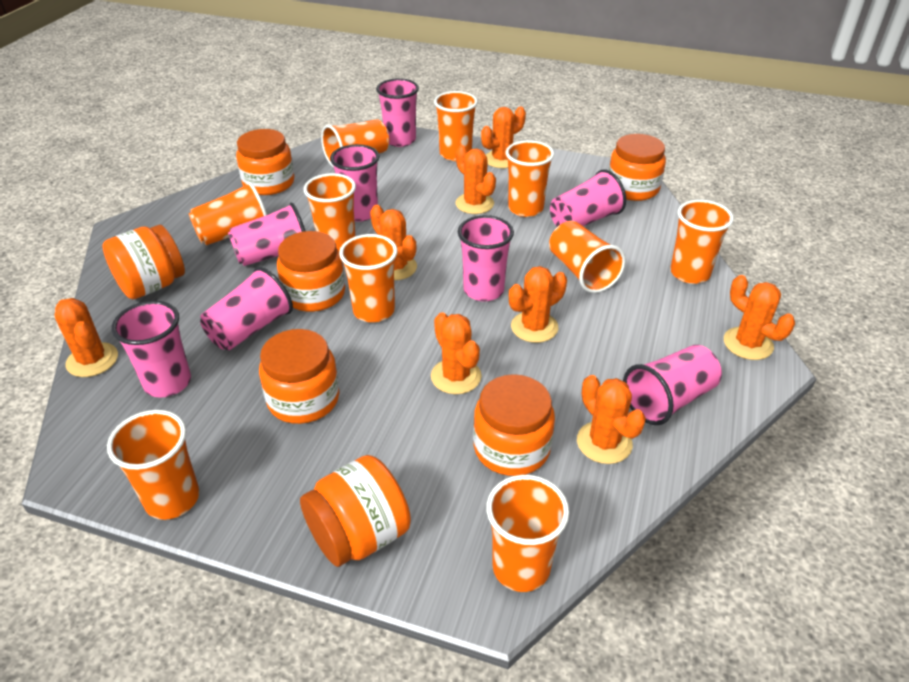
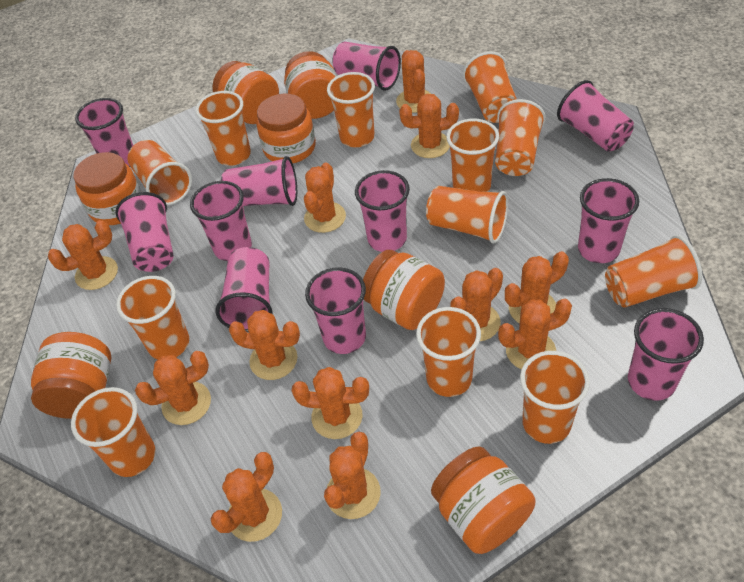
orange cactus: 8 -> 12
orange cup: 10 -> 12
pink cup: 8 -> 11

